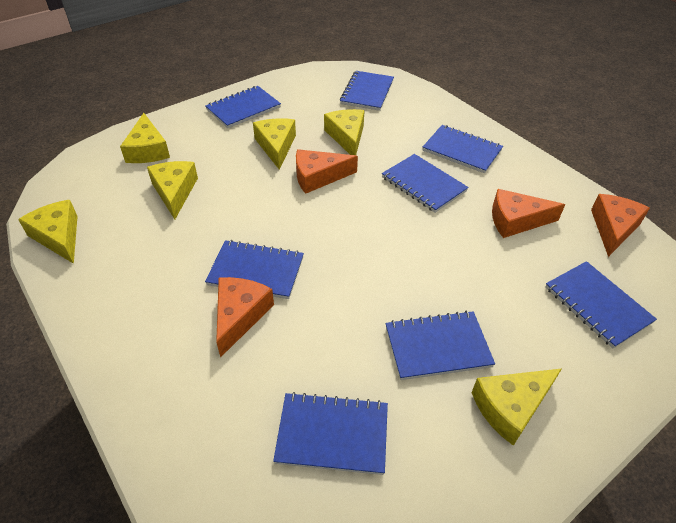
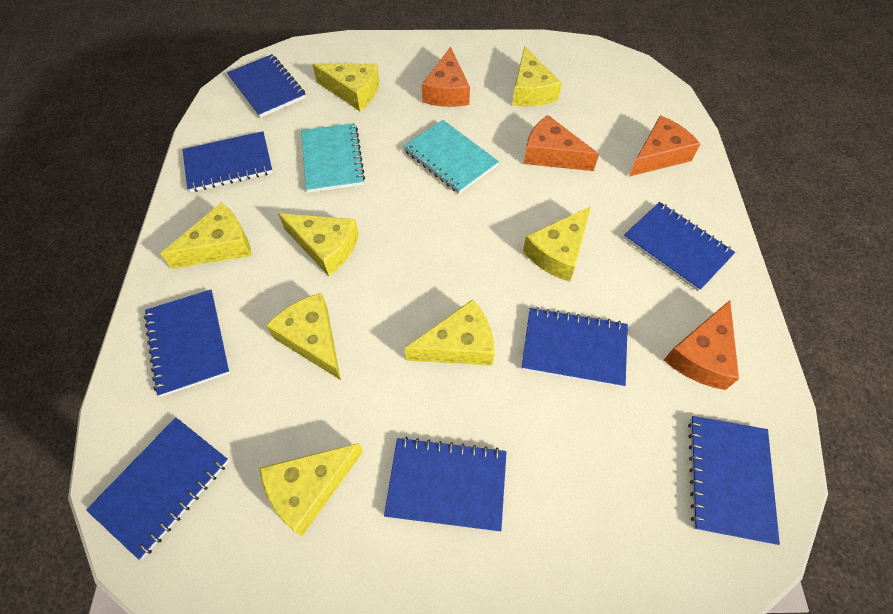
turquoise notebook: 0 -> 2
yellow cheese: 6 -> 8

